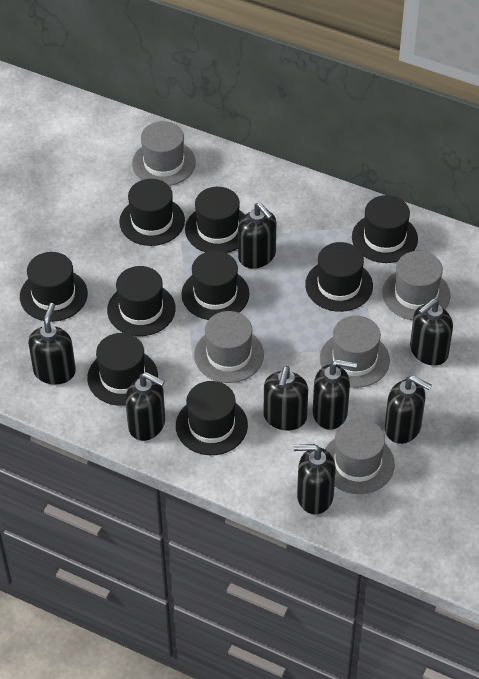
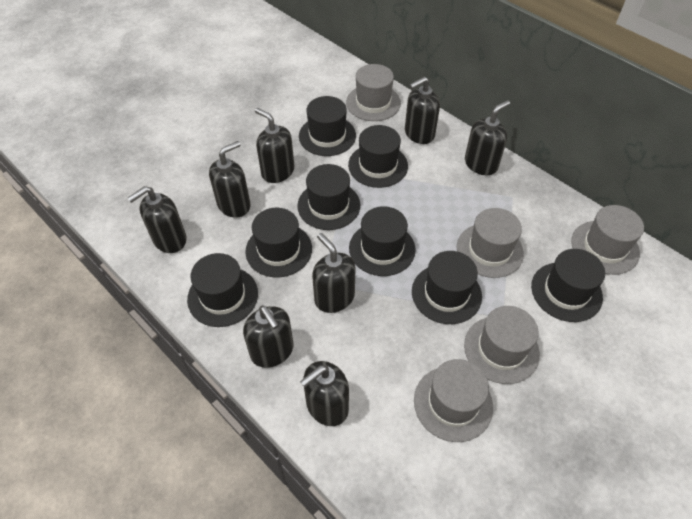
black hat: 9 -> 8

